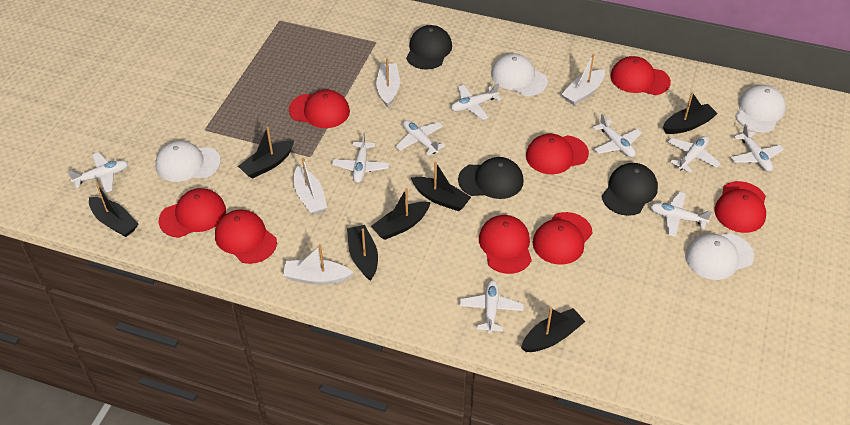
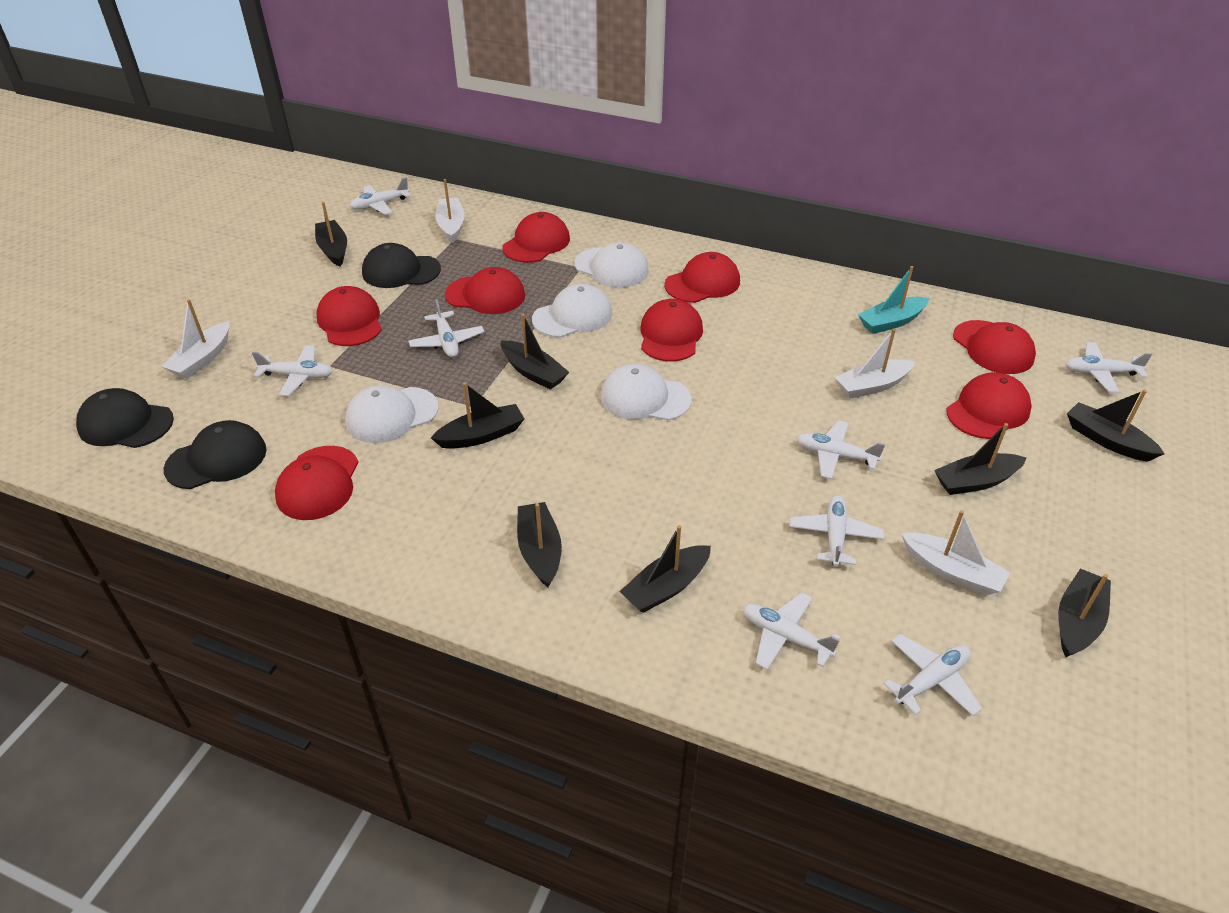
black boat: 7 -> 8
turquoise boat: 0 -> 1
white plane: 9 -> 8

